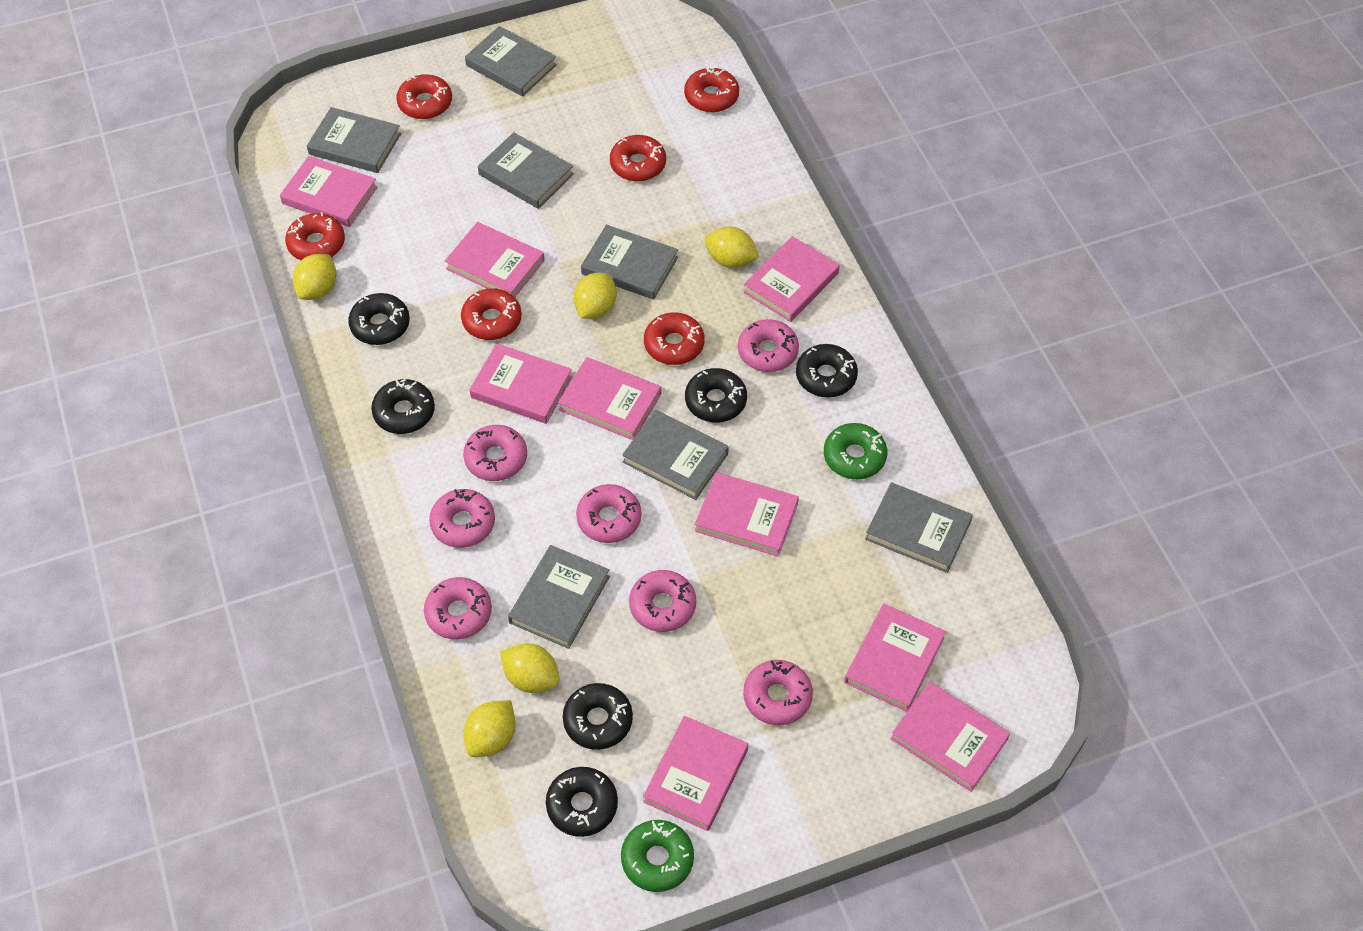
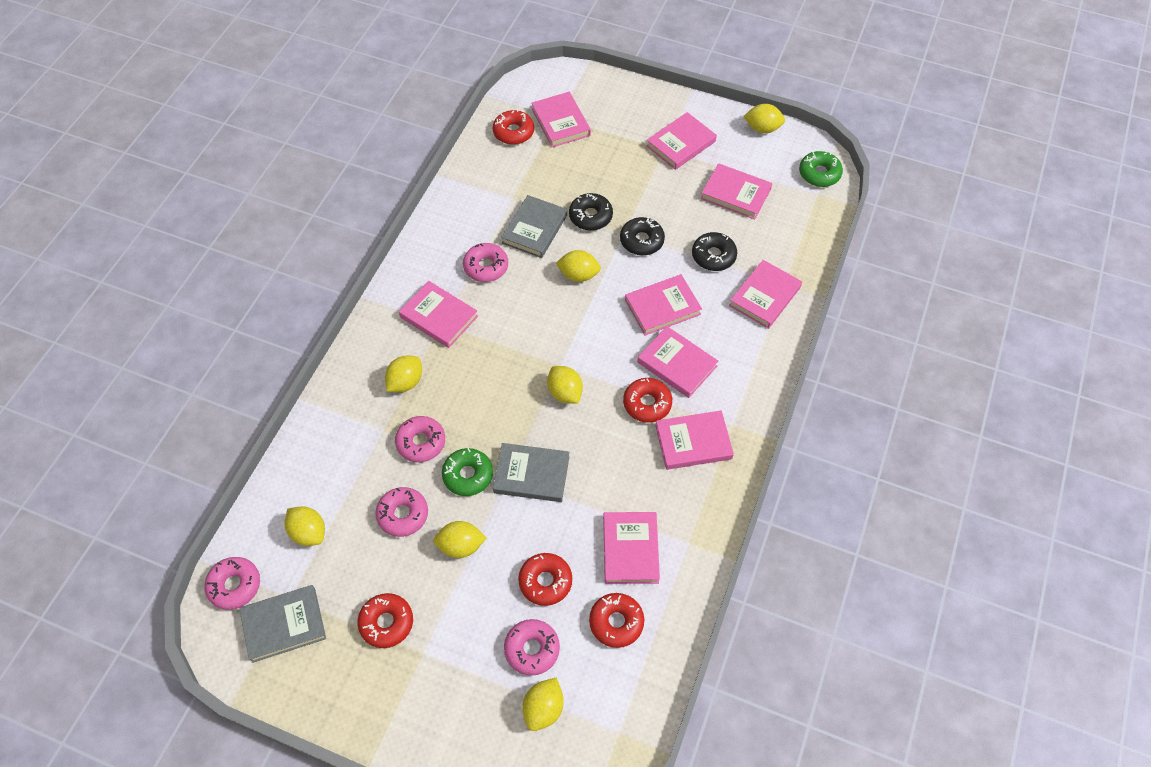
black donut: 6 -> 3
grey book: 7 -> 3
pink donut: 7 -> 5
red donut: 6 -> 5
yellow lemon: 5 -> 7

